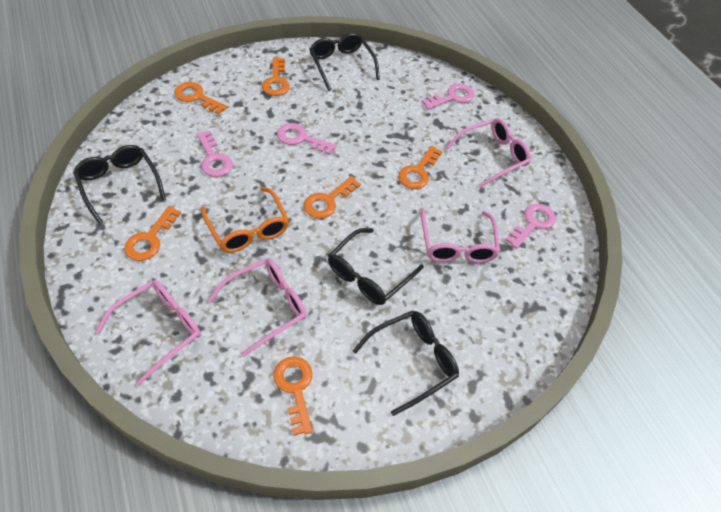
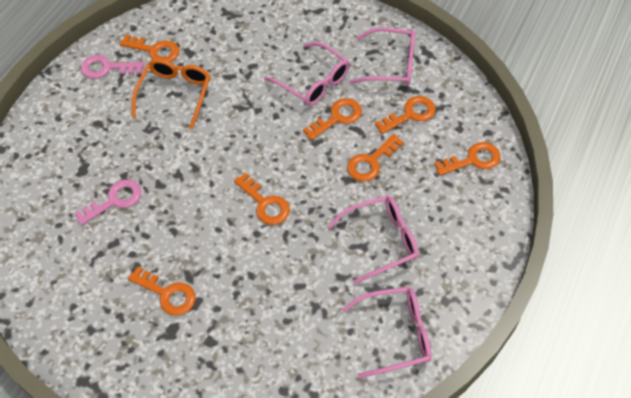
black glasses: 4 -> 0
orange key: 6 -> 7
pink key: 4 -> 2

